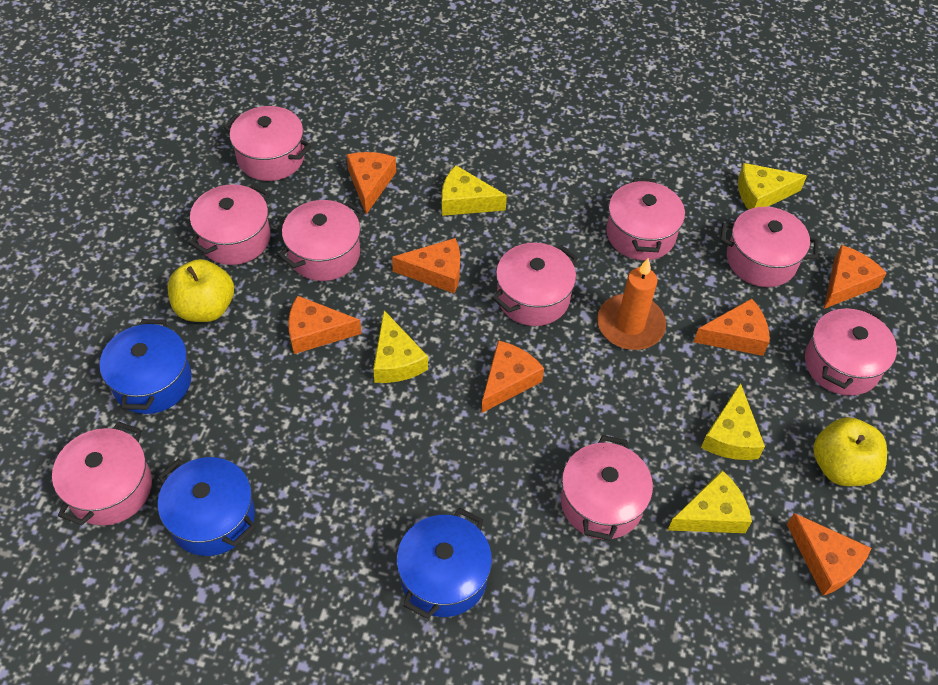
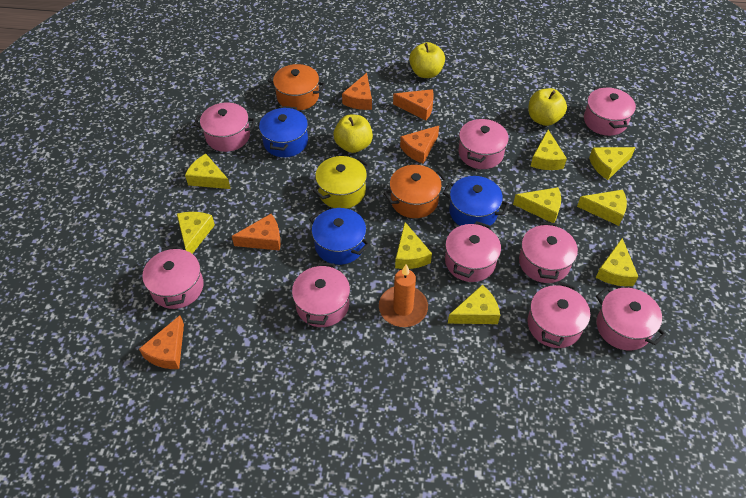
orange cheese: 7 -> 5
orange pot: 0 -> 2
yellow apple: 2 -> 3
yellow cheese: 5 -> 9
yellow pot: 0 -> 1

